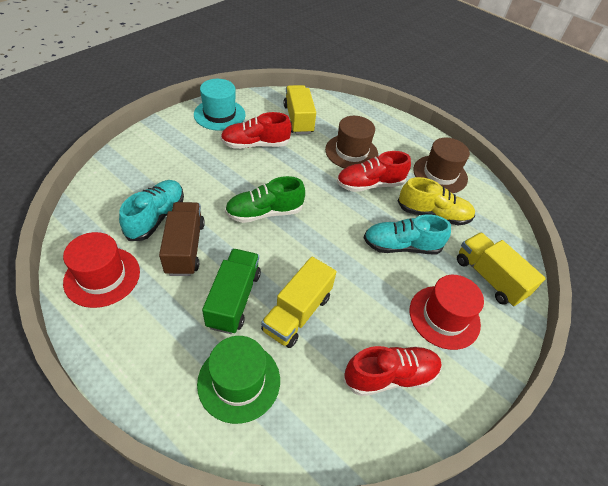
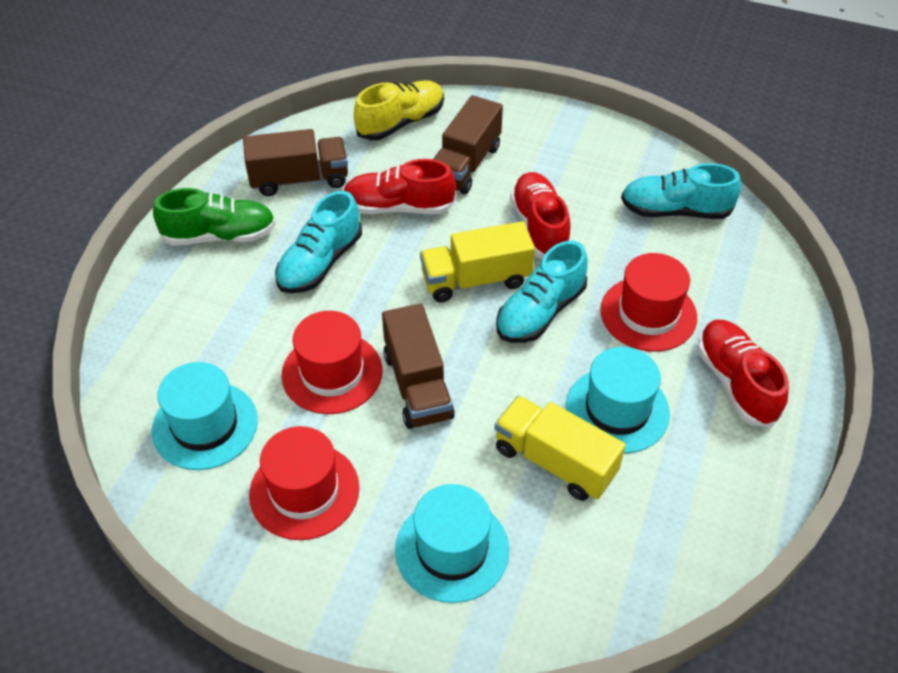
brown hat: 2 -> 0
brown truck: 1 -> 3
green hat: 1 -> 0
green truck: 1 -> 0
red hat: 2 -> 3
turquoise hat: 1 -> 3
turquoise shoe: 2 -> 3
yellow truck: 3 -> 2

